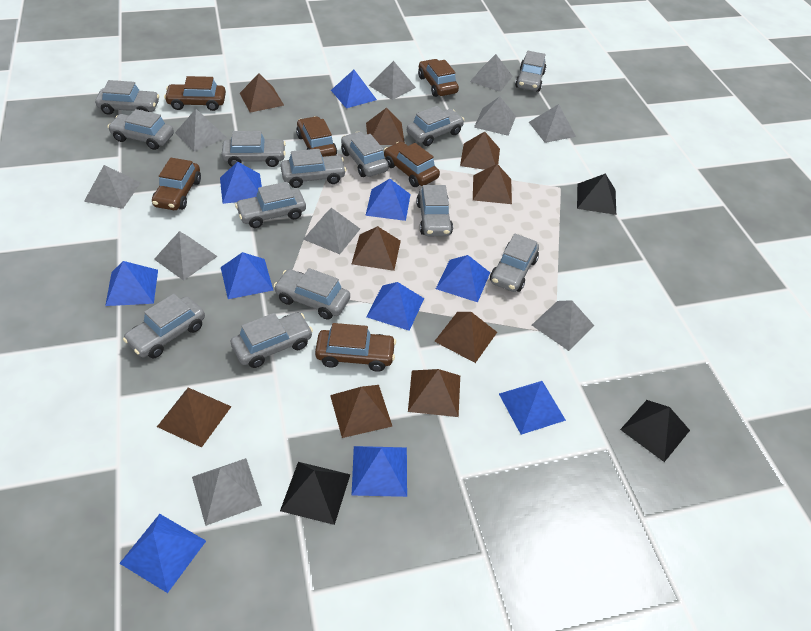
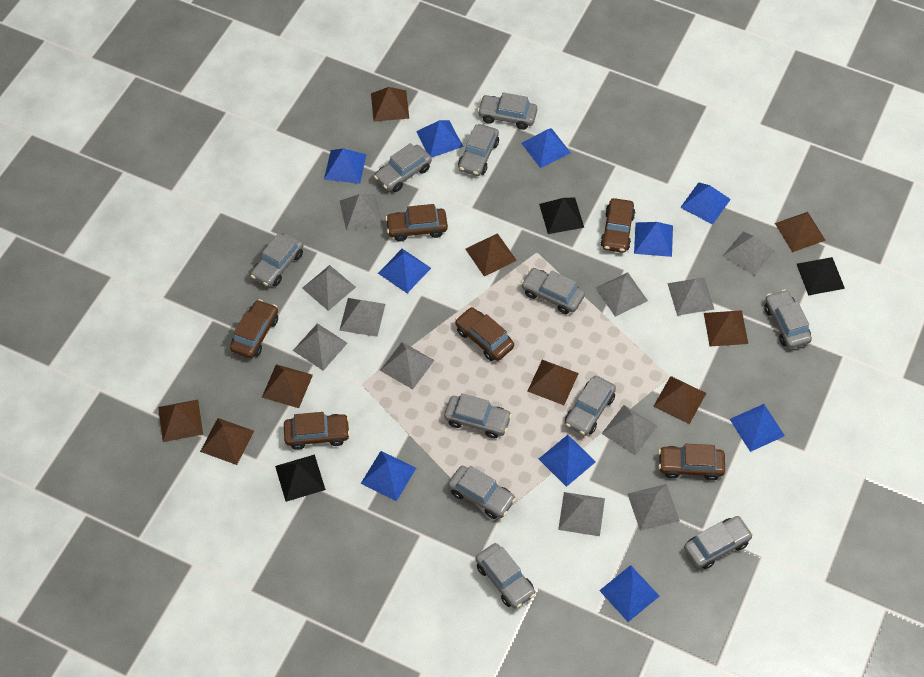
grey car: 13 -> 11
grey pyramid: 10 -> 11

